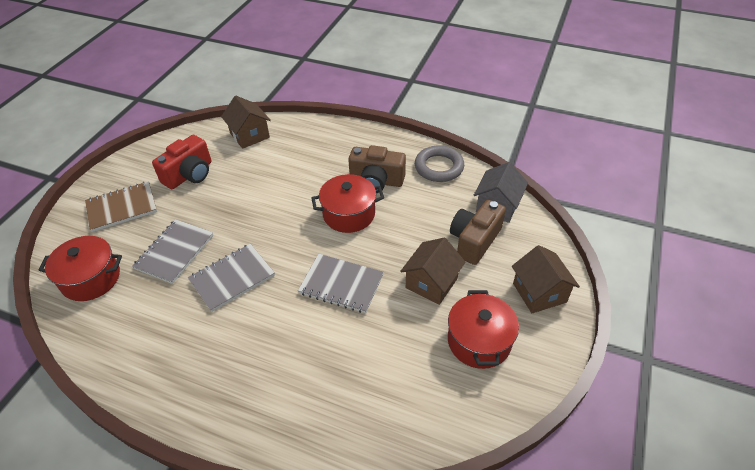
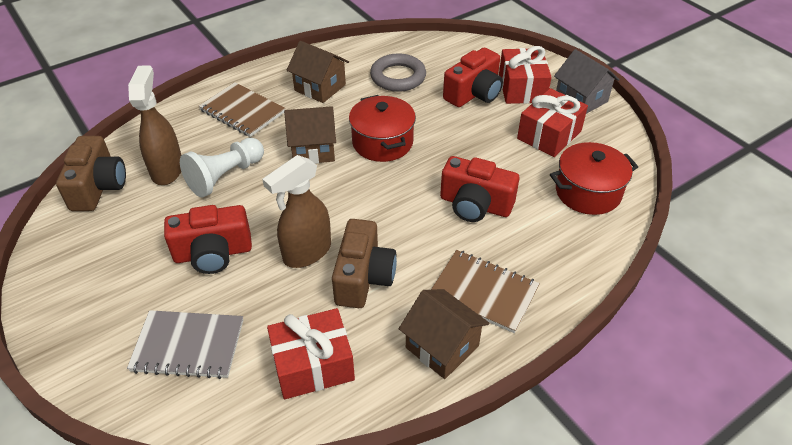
brown notebook: 1 -> 2
brown spray bottle: 0 -> 2
grey notebook: 3 -> 1
red camera: 1 -> 3
red gift: 0 -> 3
red pot: 3 -> 2
white pawn: 0 -> 1

